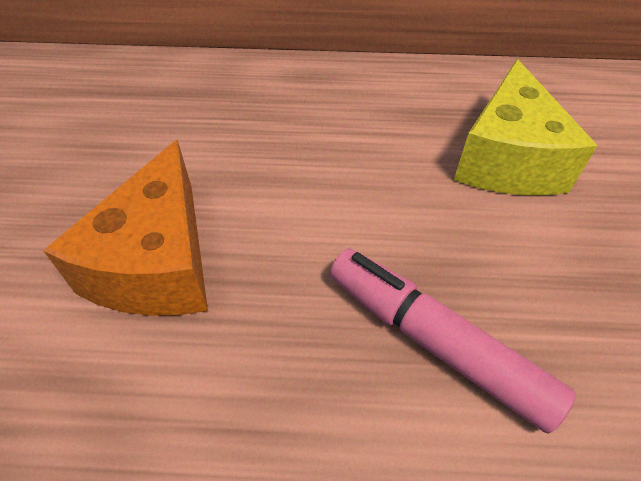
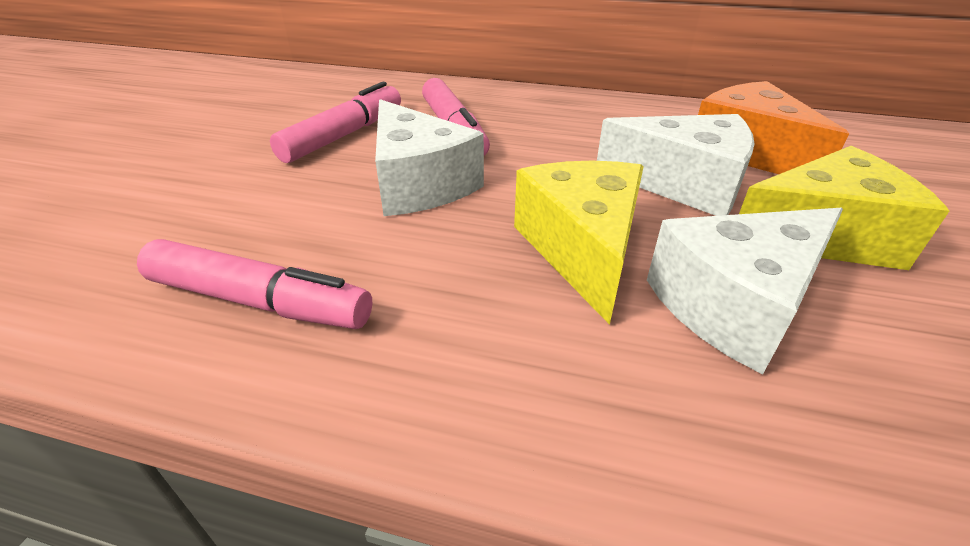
pink marker: 1 -> 3
white cheese: 0 -> 3
yellow cheese: 1 -> 2

